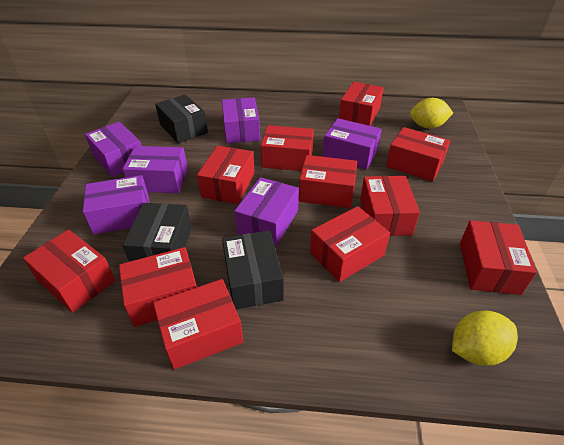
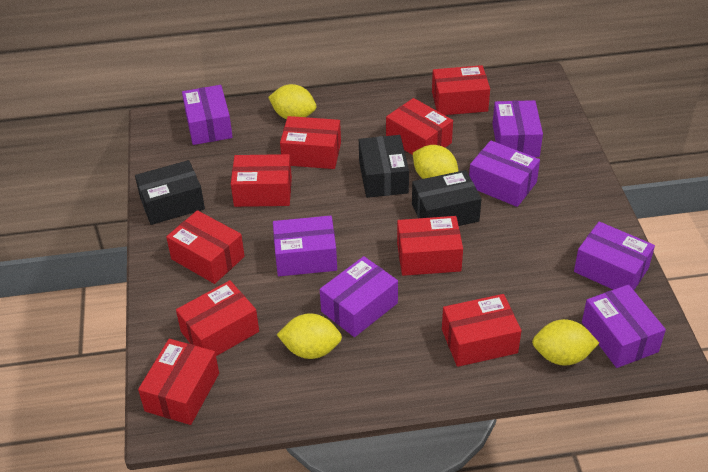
purple box: 6 -> 7
red box: 11 -> 9
yellow lemon: 2 -> 4

